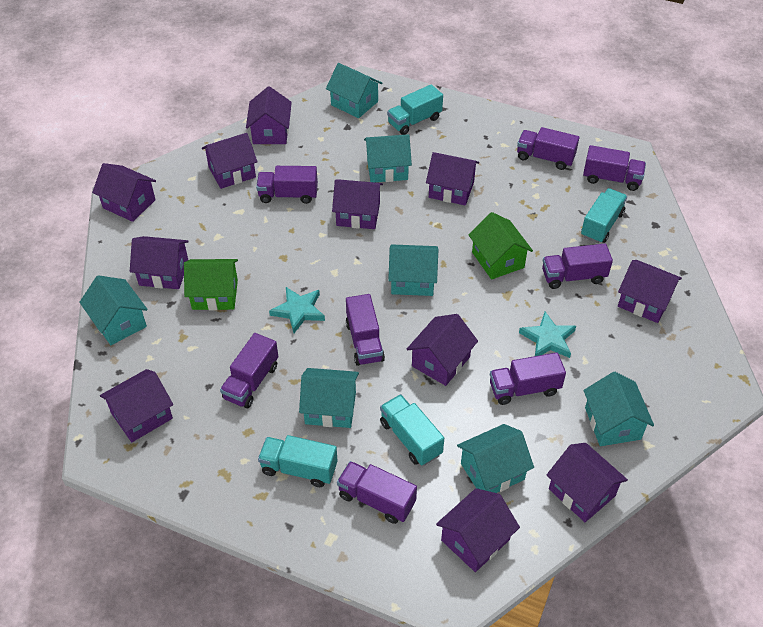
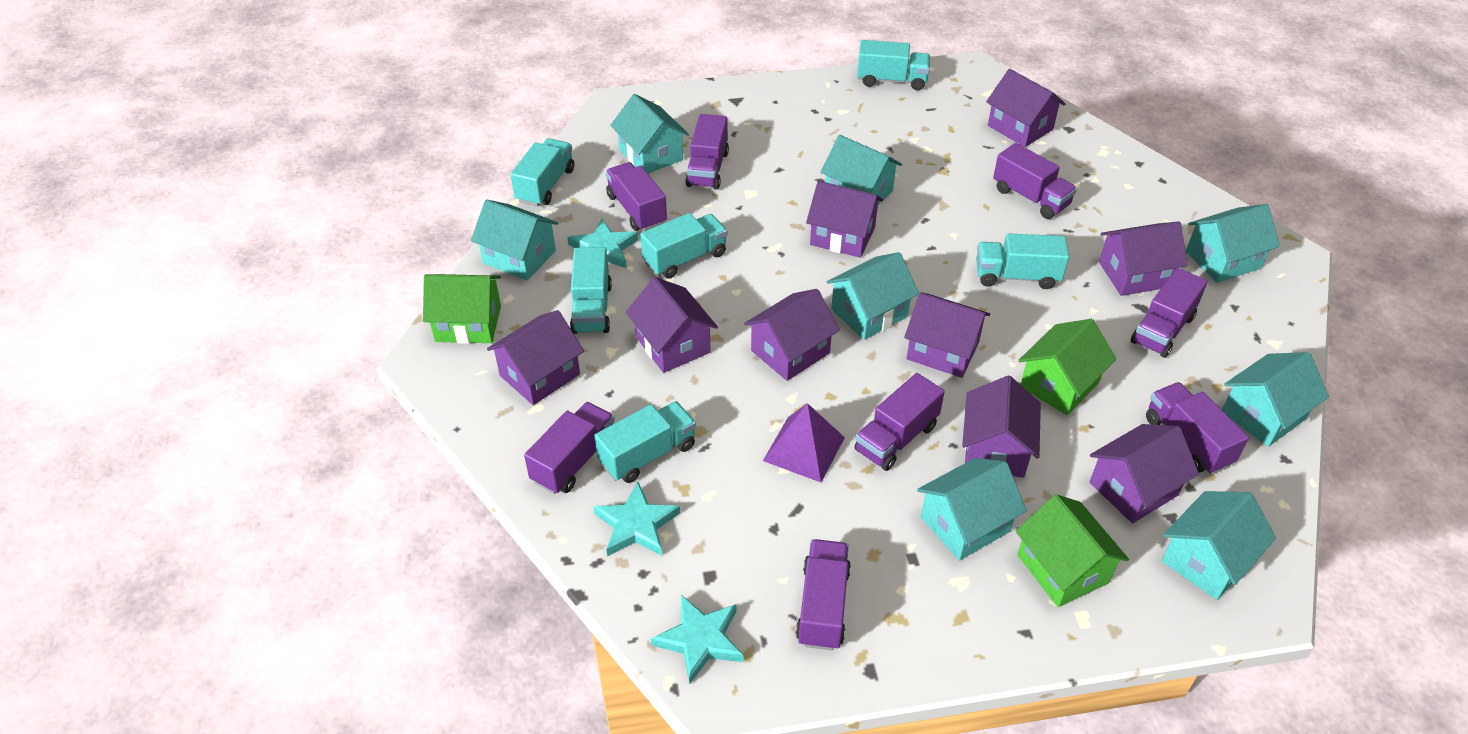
green house: 2 -> 3
purple house: 11 -> 9
purple pyramid: 0 -> 1
turquoise house: 7 -> 8
turquoise star: 2 -> 3
turquoise truck: 4 -> 6

